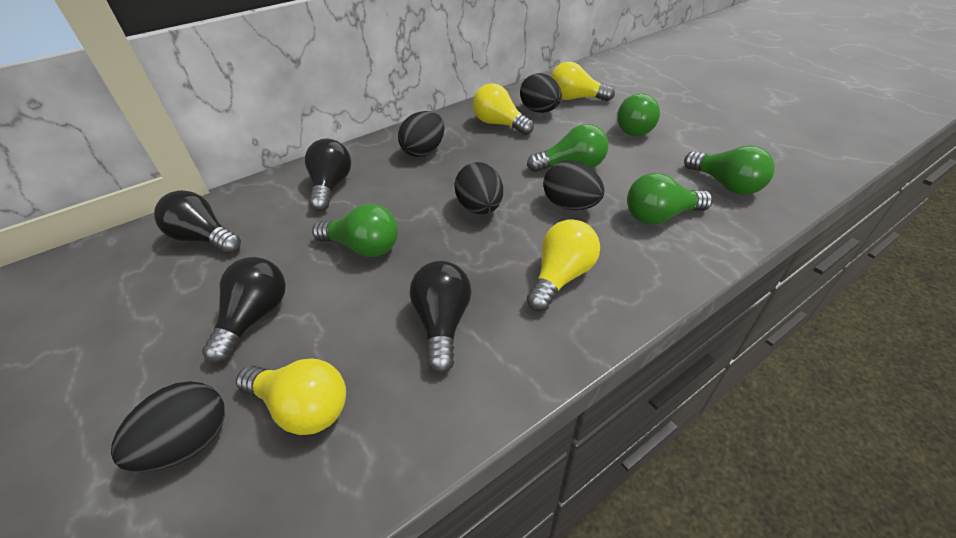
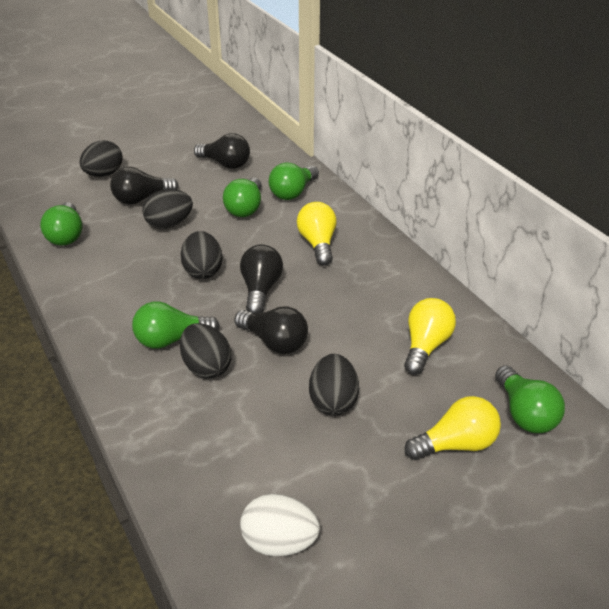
white egg: 0 -> 1
yellow light bulb: 4 -> 3

